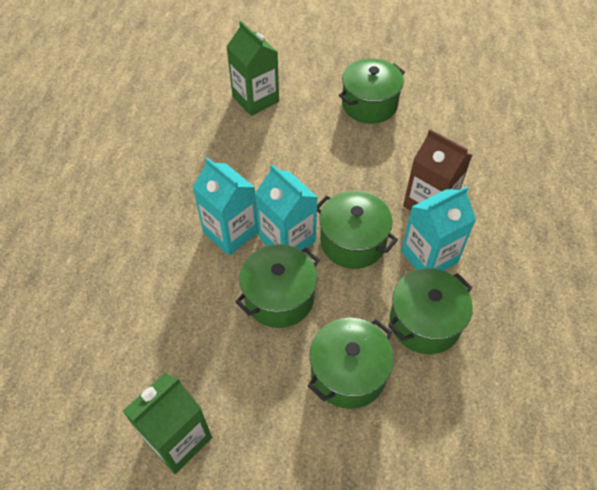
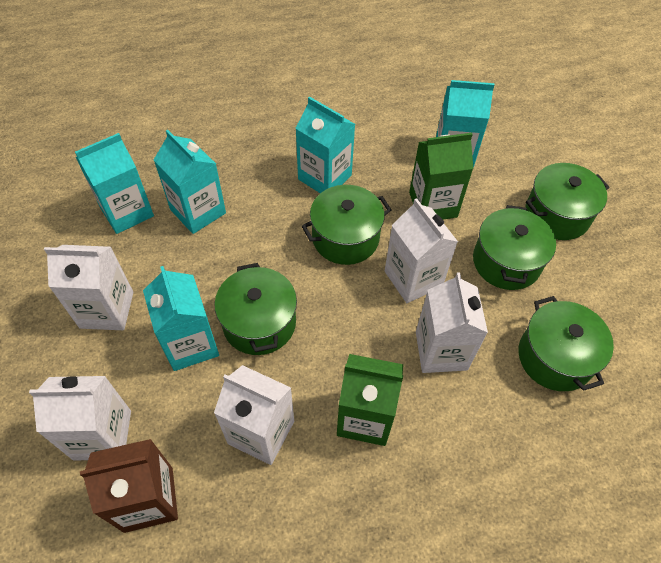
turquoise carton: 3 -> 5
white carton: 0 -> 5

